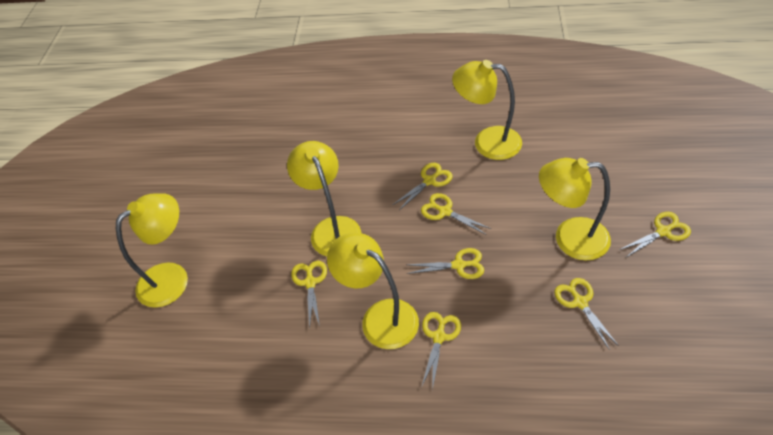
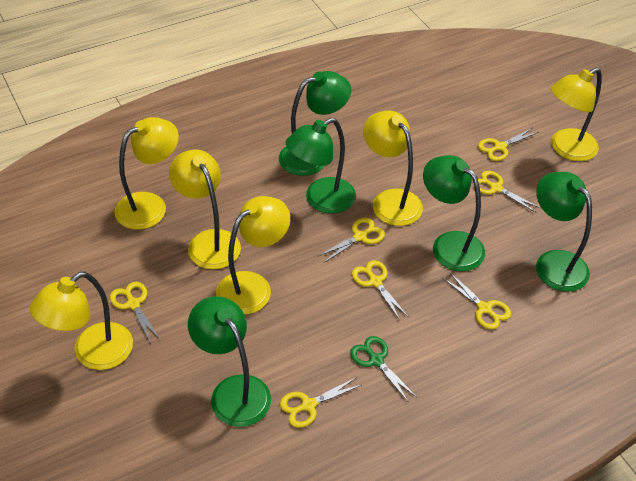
green lamp: 0 -> 5
green scissors: 0 -> 1
yellow lamp: 5 -> 6

